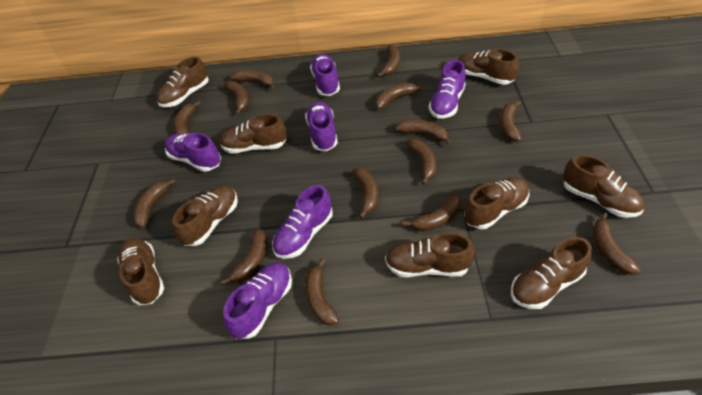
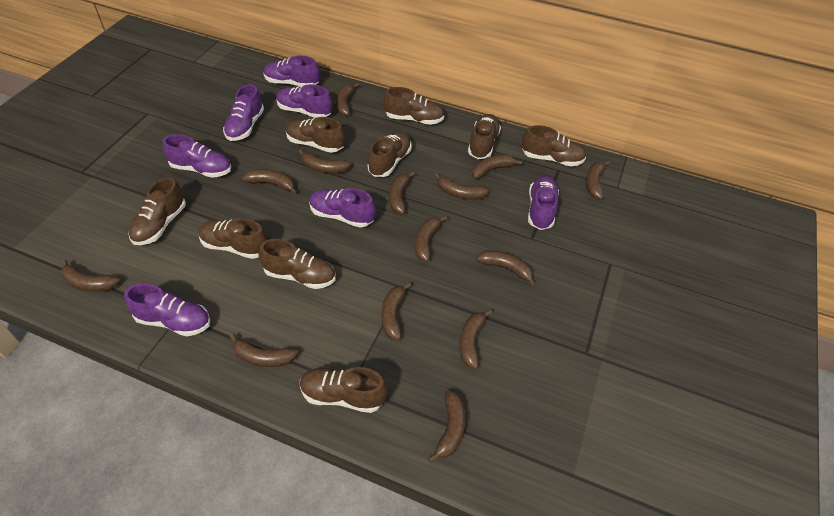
purple shoe: 6 -> 7

